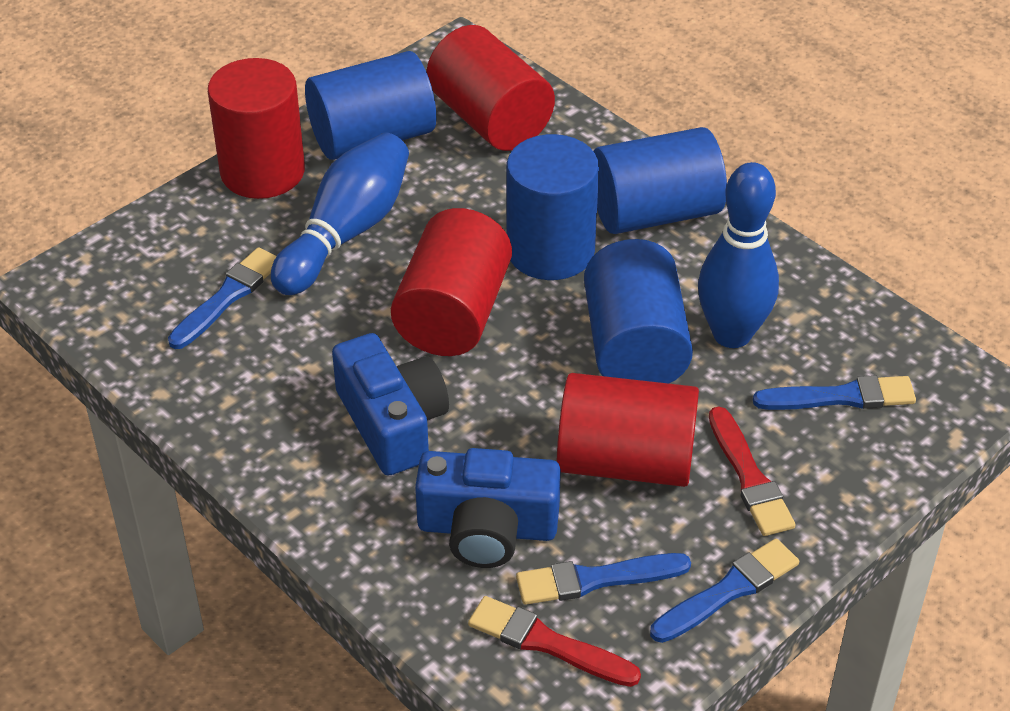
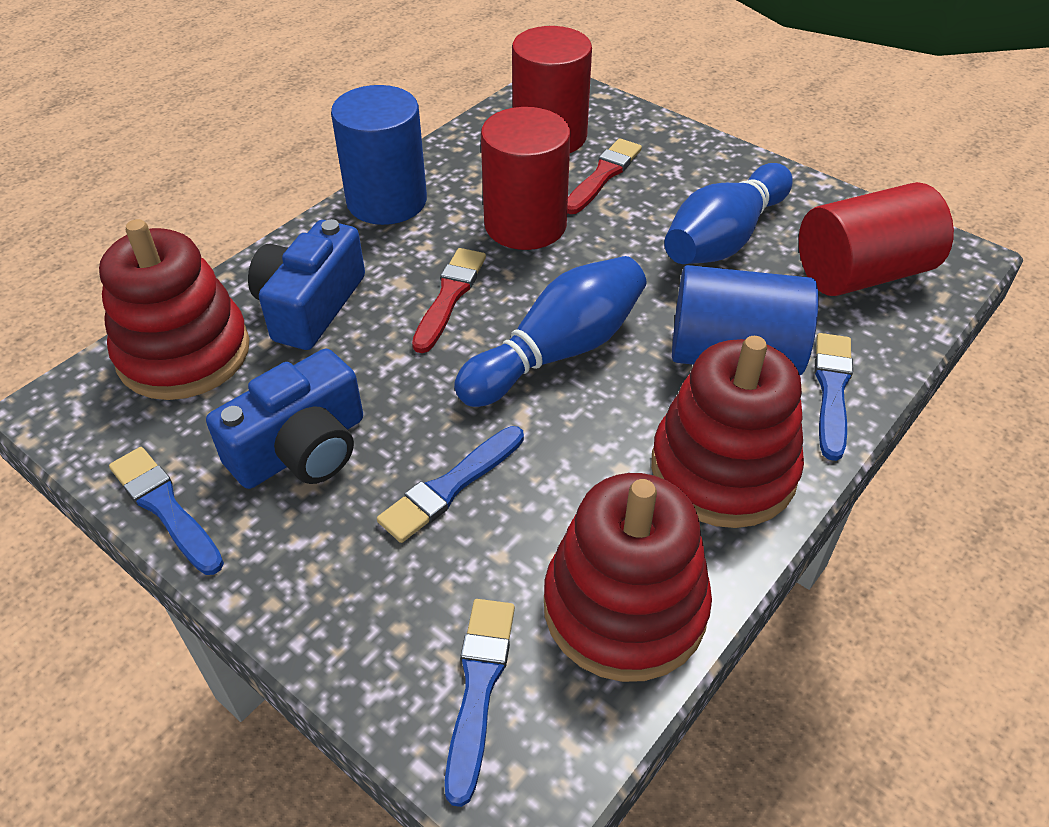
blue cylinder: 4 -> 2
red cylinder: 4 -> 3
red stacking toy: 0 -> 3

